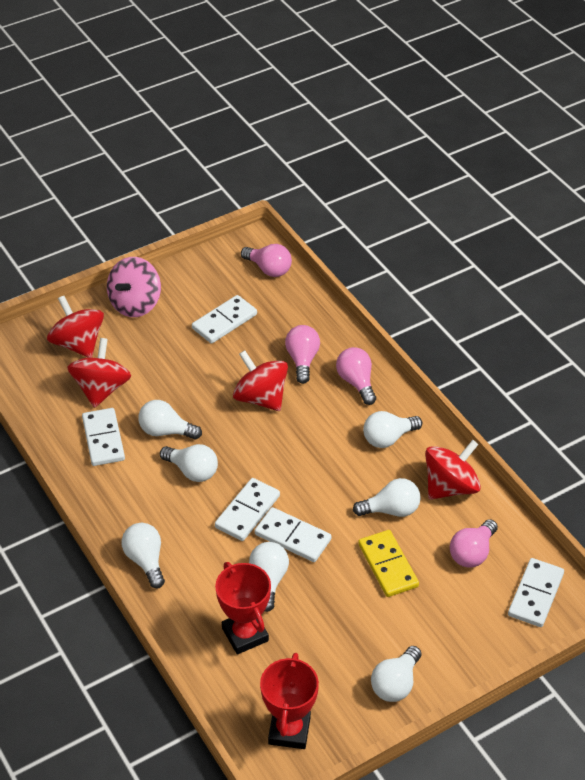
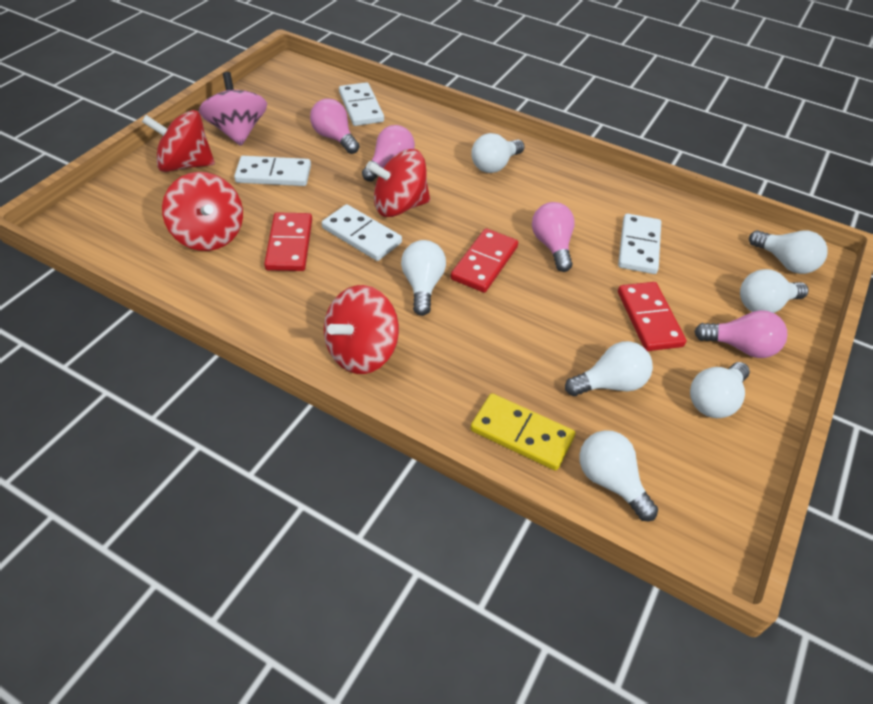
red domino: 0 -> 3
red trophy: 2 -> 0
white domino: 5 -> 4

